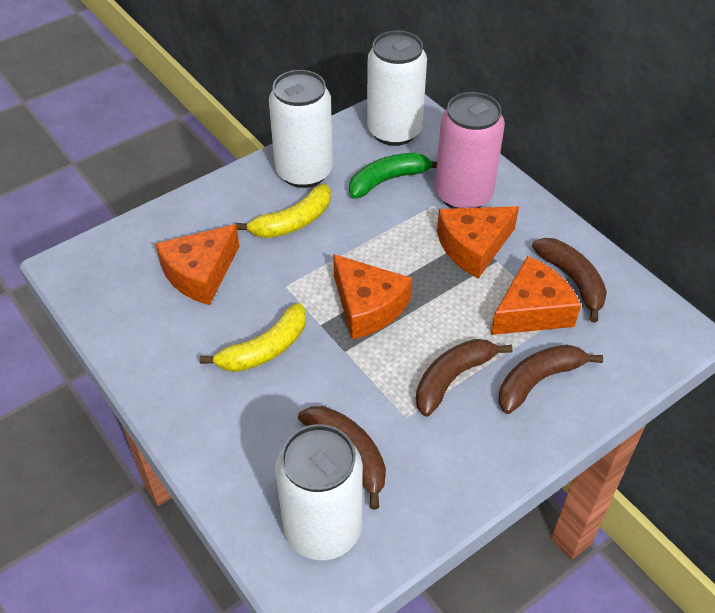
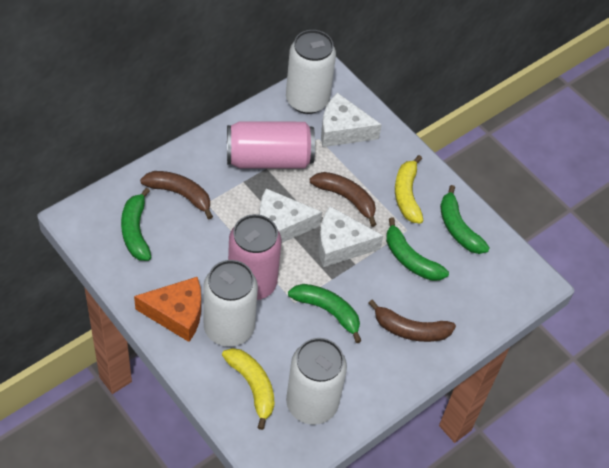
brown banana: 4 -> 3
green banana: 1 -> 4
orange cheese: 4 -> 1
pink can: 1 -> 2
white cheese: 0 -> 3

